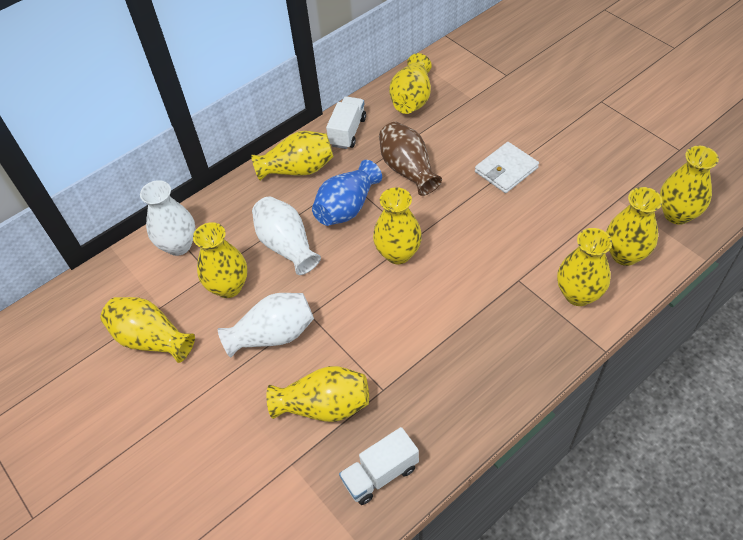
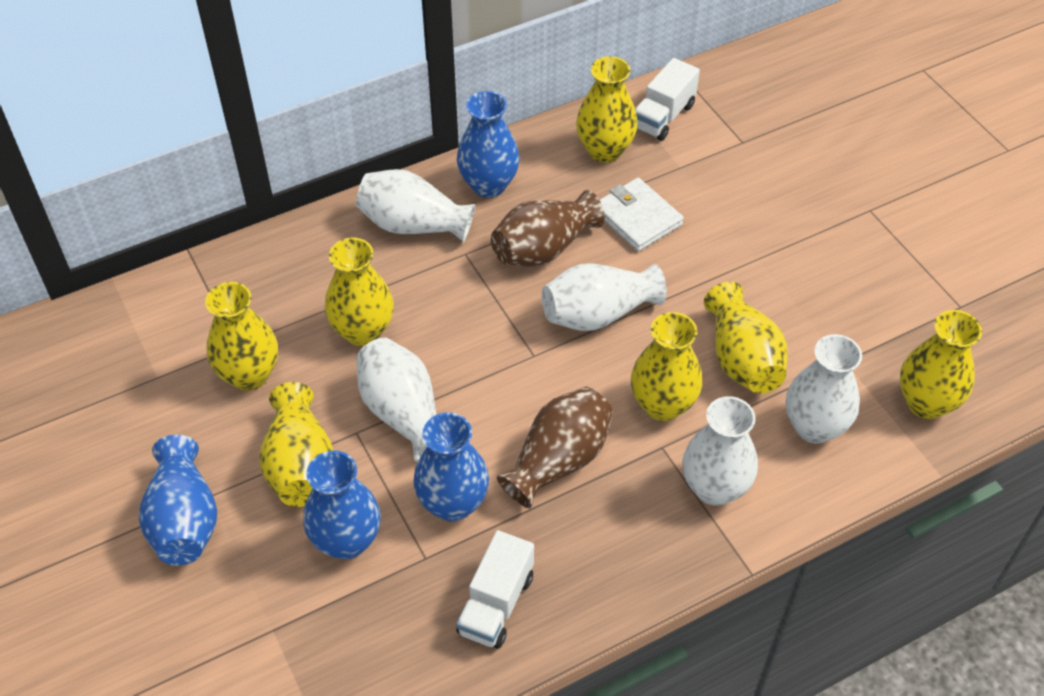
blue vase: 1 -> 4
brown vase: 1 -> 2
white vase: 3 -> 5
yellow vase: 9 -> 7

